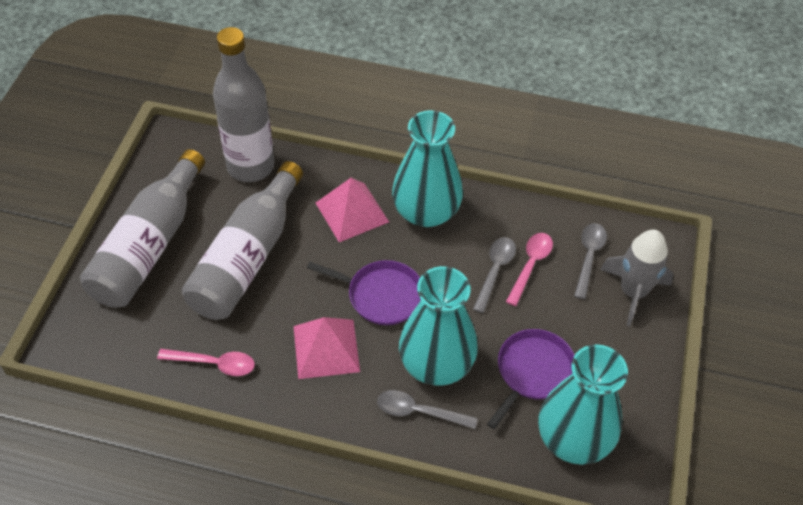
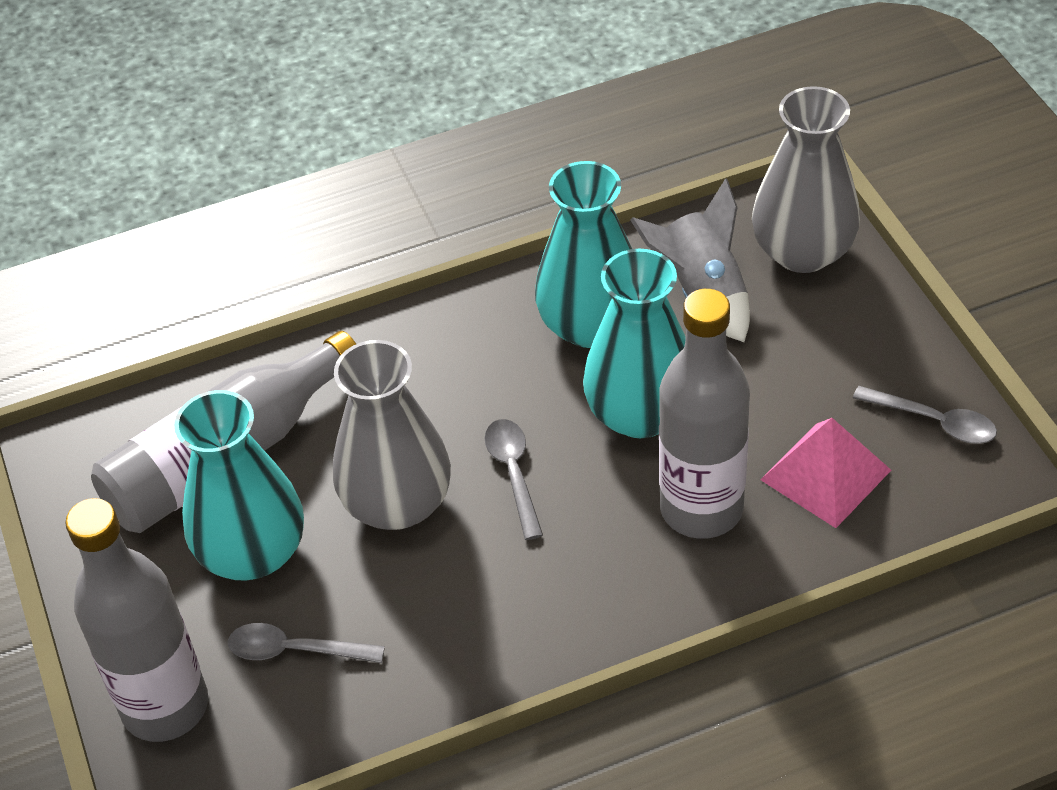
grey vase: 0 -> 2
pink pyramid: 2 -> 1
pink spoon: 2 -> 0
purple pan: 2 -> 0

